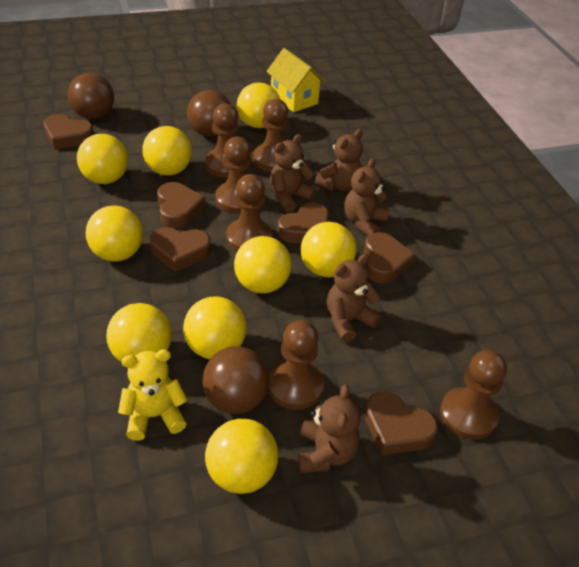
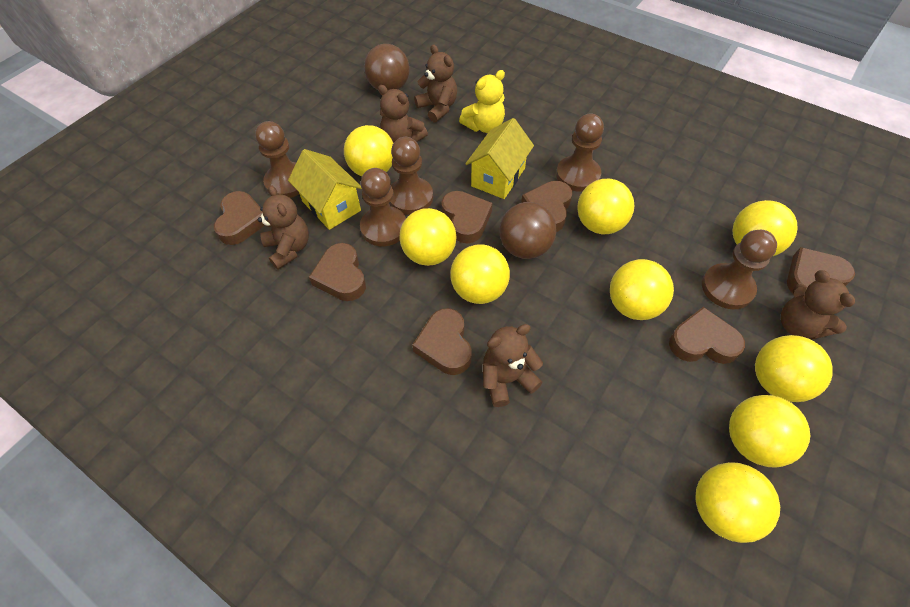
brown ball: 3 -> 2
brown heart: 6 -> 7
brown pawn: 6 -> 5
yellow house: 1 -> 2

